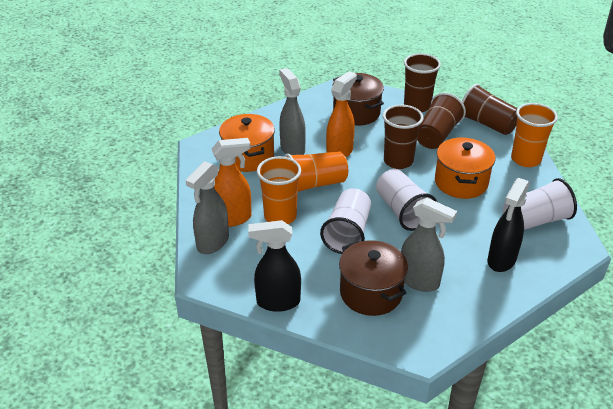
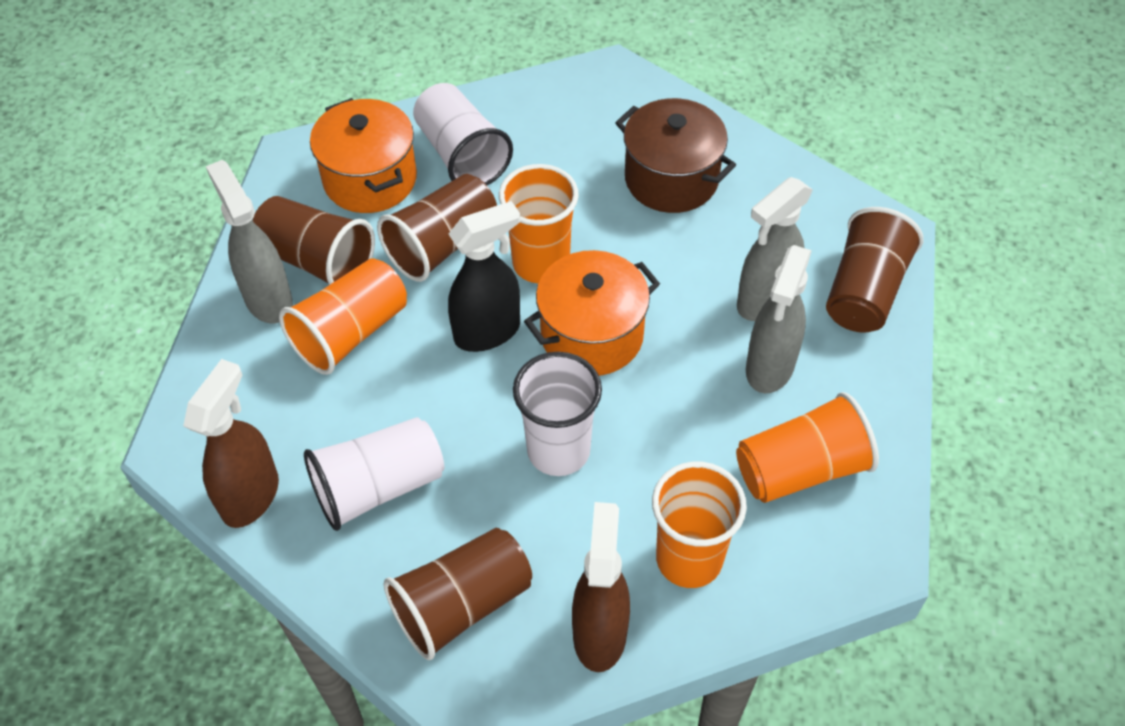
black spray bottle: 2 -> 1
brown pot: 2 -> 1
brown spray bottle: 0 -> 2
orange cup: 3 -> 4
orange spray bottle: 2 -> 0

